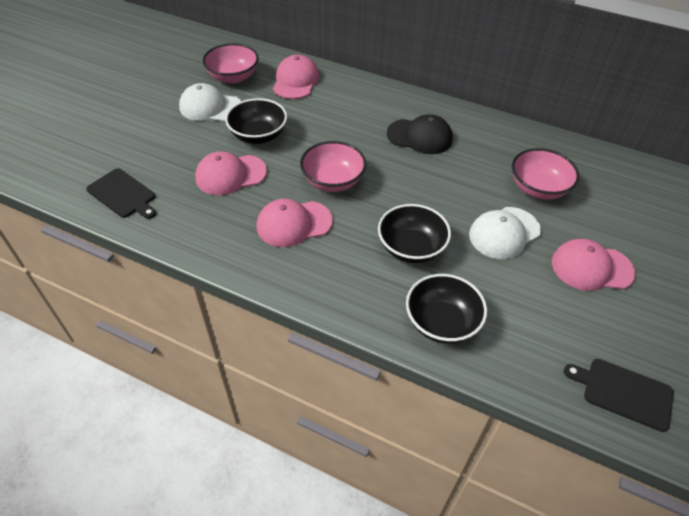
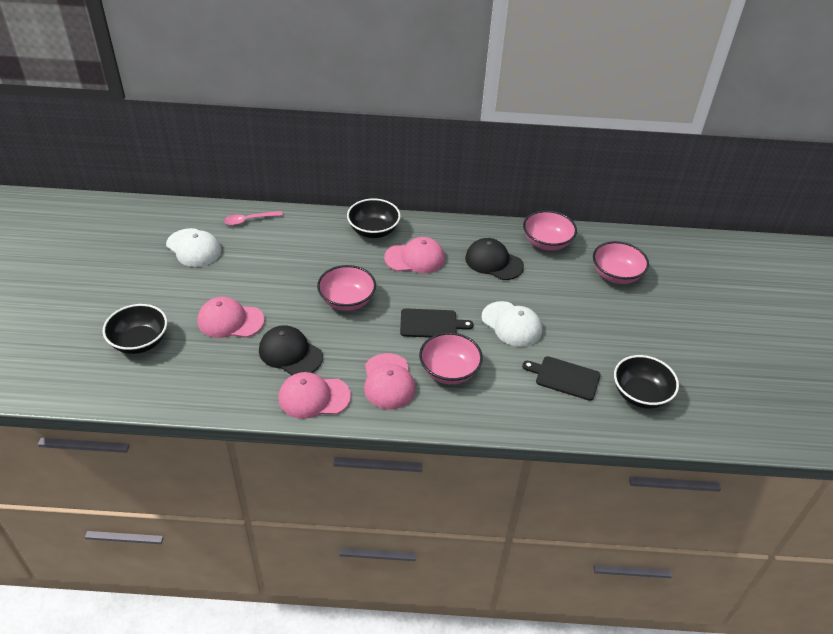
black cap: 1 -> 2
pink bowl: 3 -> 4
pink spoon: 0 -> 1

